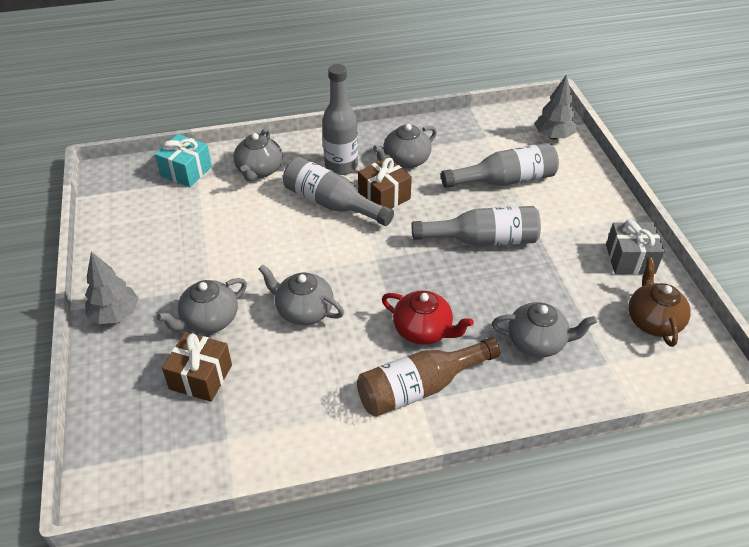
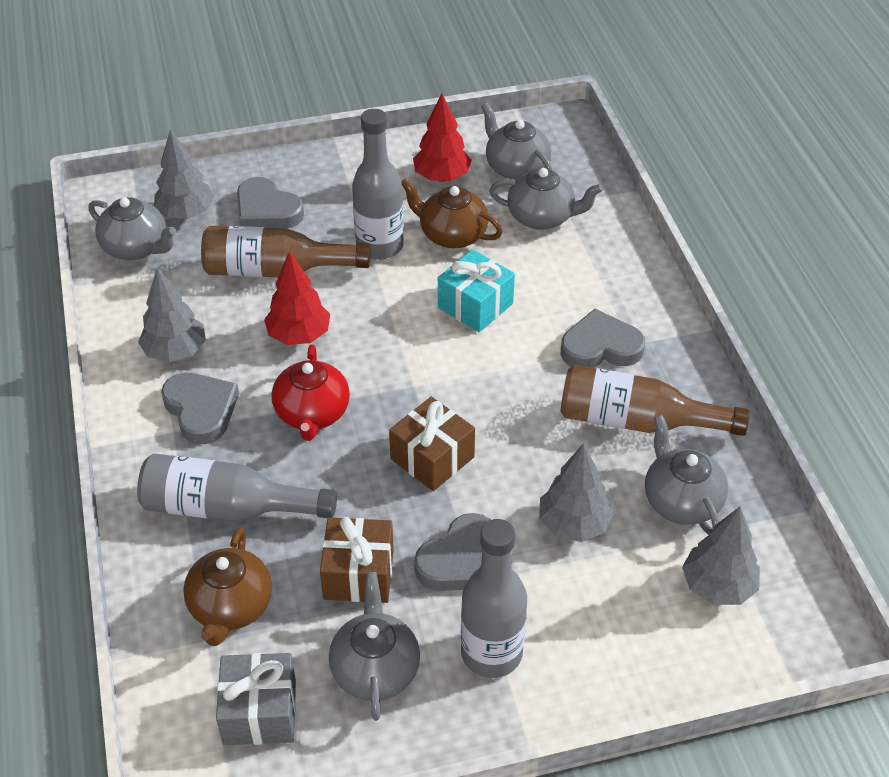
brown bottle: 1 -> 2
brown teapot: 1 -> 2
grey bottle: 4 -> 3
grey heart: 0 -> 4
grey tree: 2 -> 4
red tree: 0 -> 2

